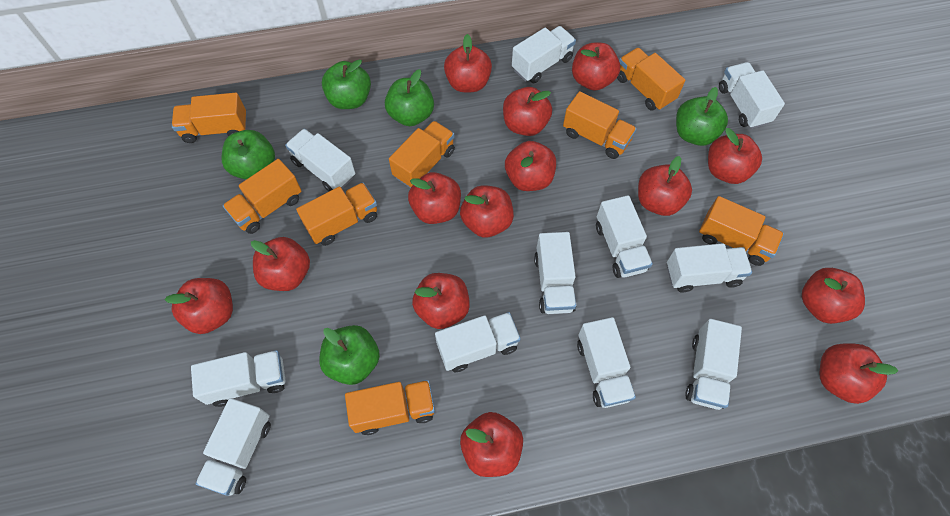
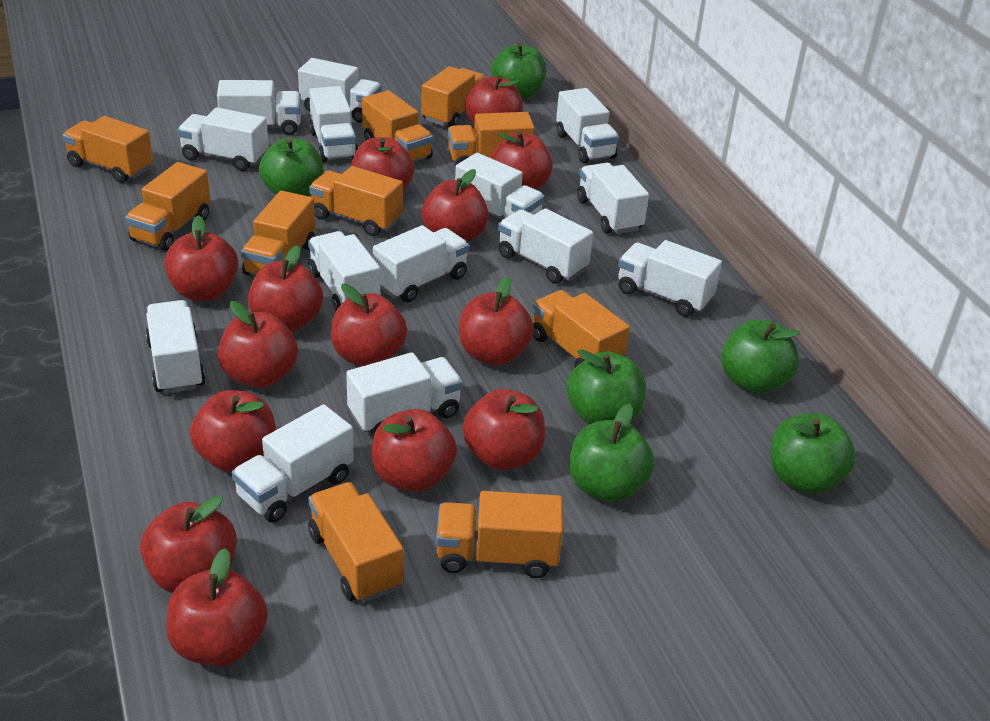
green apple: 5 -> 6
orange truck: 8 -> 10
white truck: 11 -> 14

